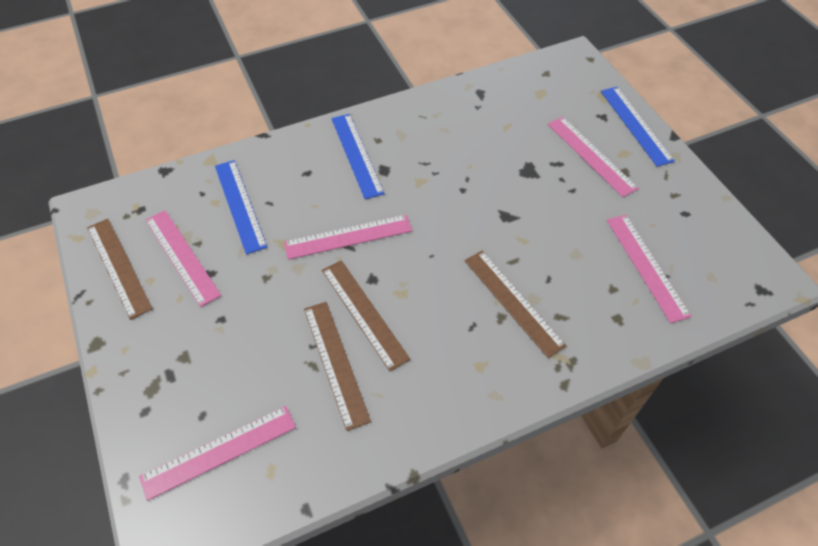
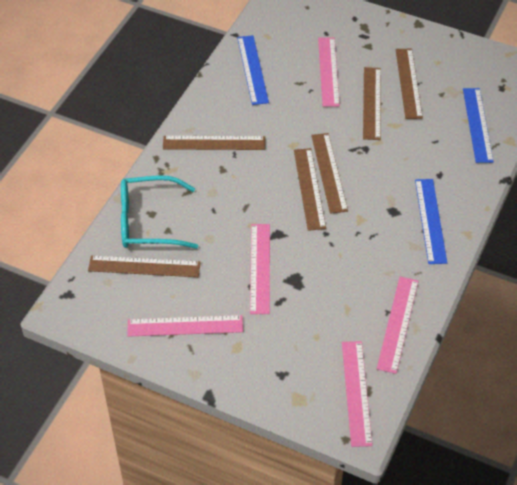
brown ruler: 4 -> 6
turquoise glasses: 0 -> 1

